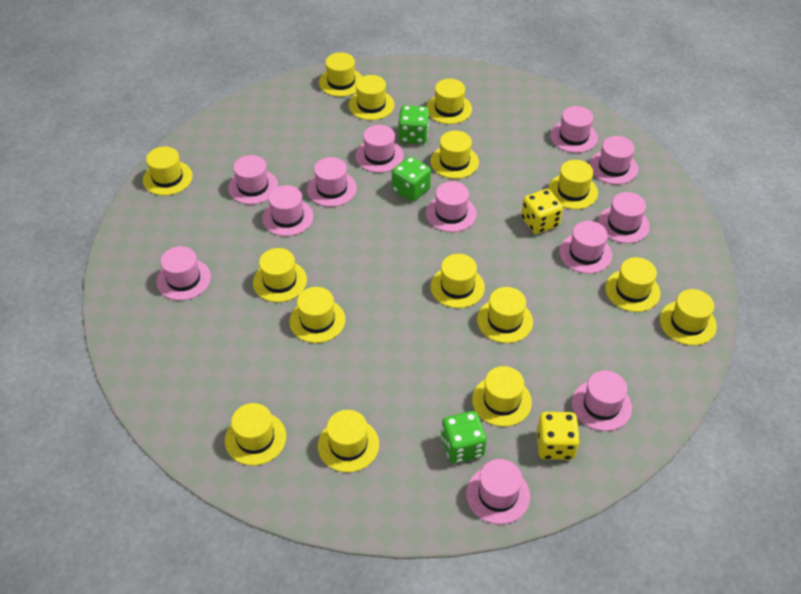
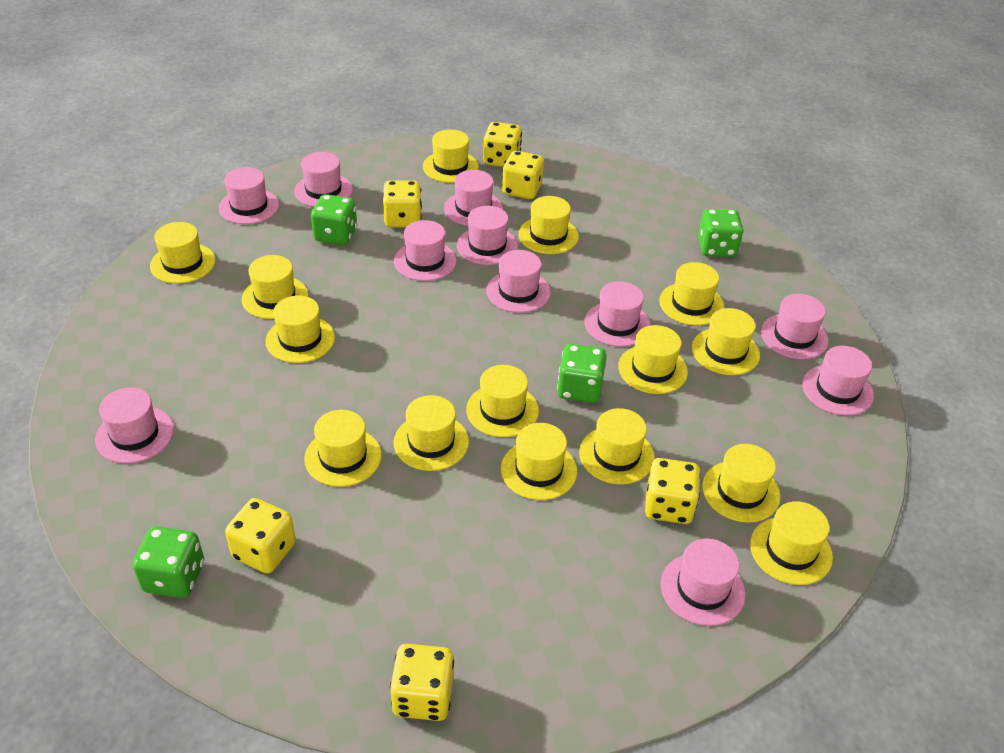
green dice: 3 -> 4
pink hat: 12 -> 11
yellow dice: 2 -> 6

